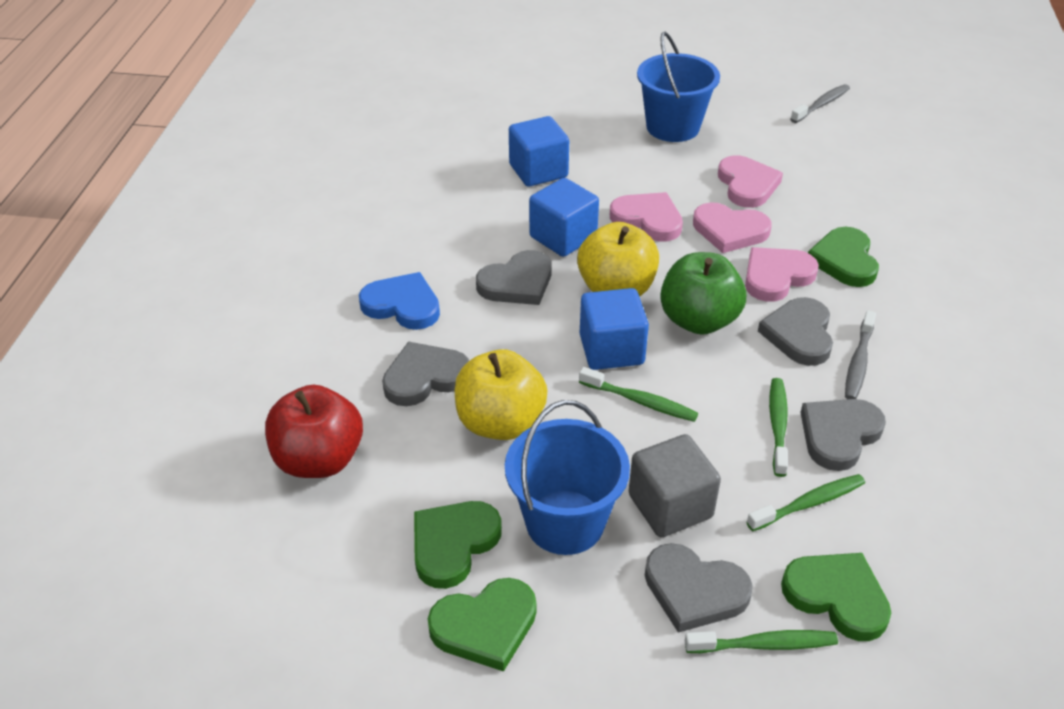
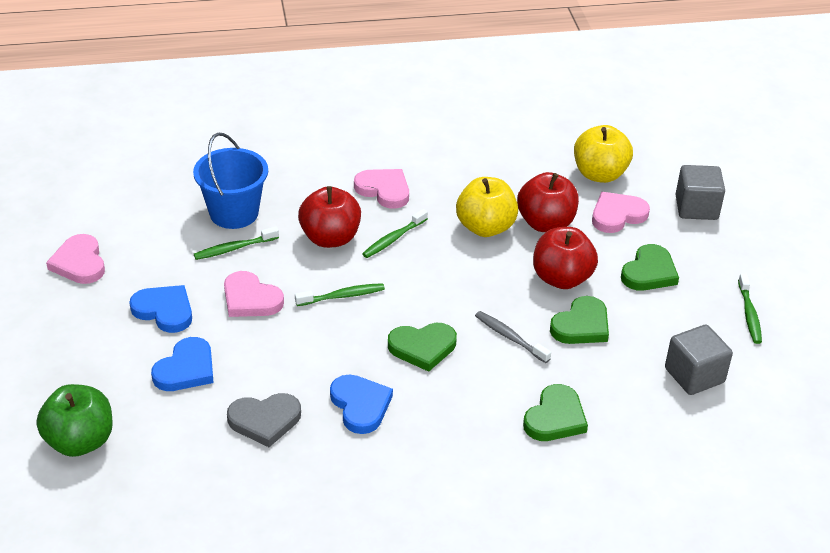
blue bucket: 2 -> 1
blue cube: 3 -> 0
blue heart: 1 -> 3
grey cube: 1 -> 2
grey heart: 5 -> 1
grey toothbrush: 2 -> 1
red apple: 1 -> 3

